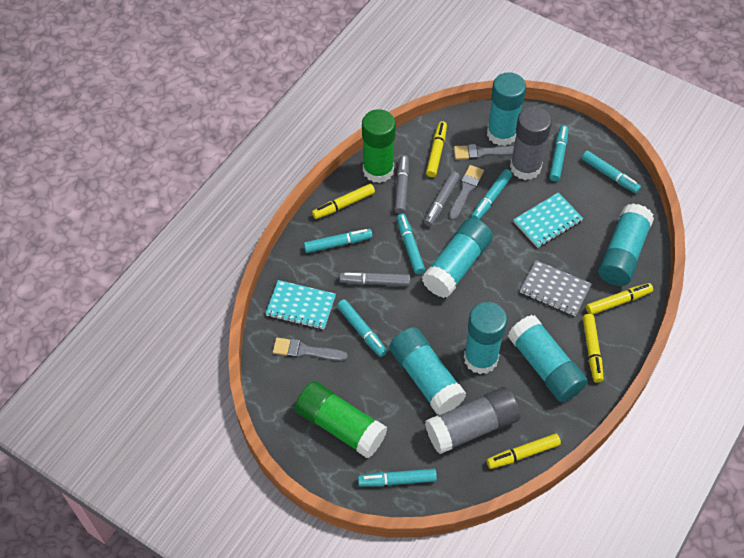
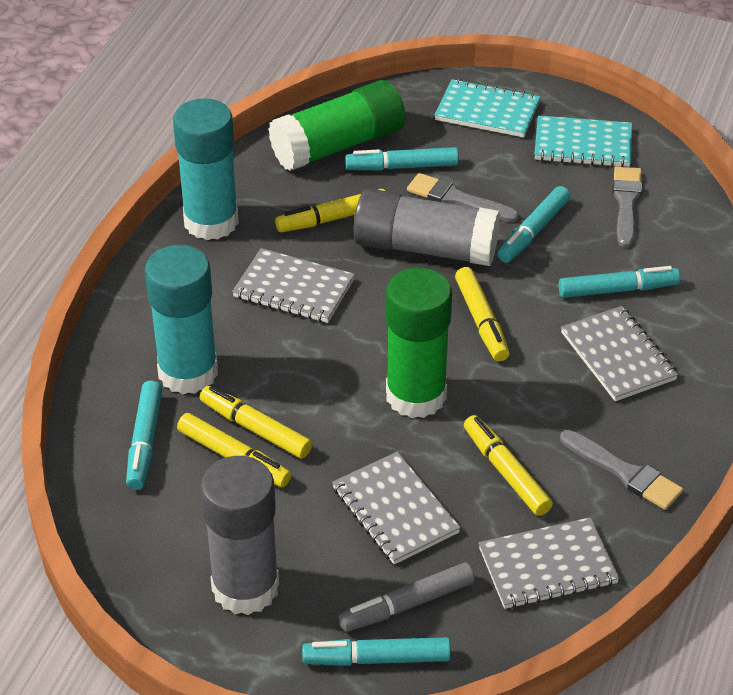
grey marker: 3 -> 1
grey notebook: 1 -> 4
turquoise glue stick: 6 -> 2
turquoise marker: 7 -> 5

